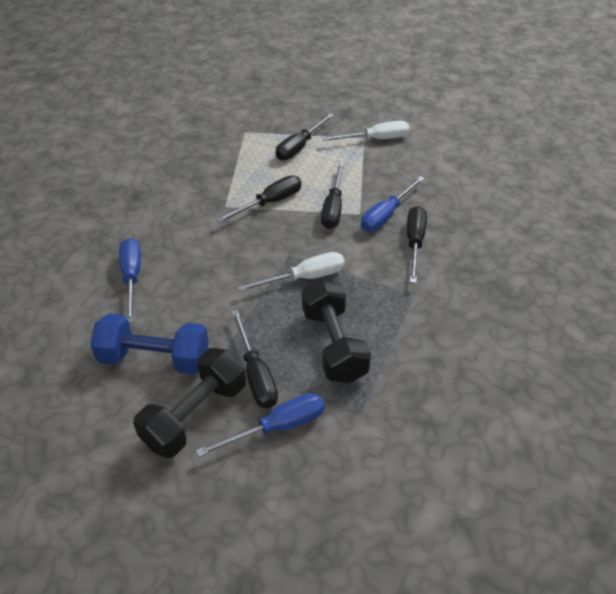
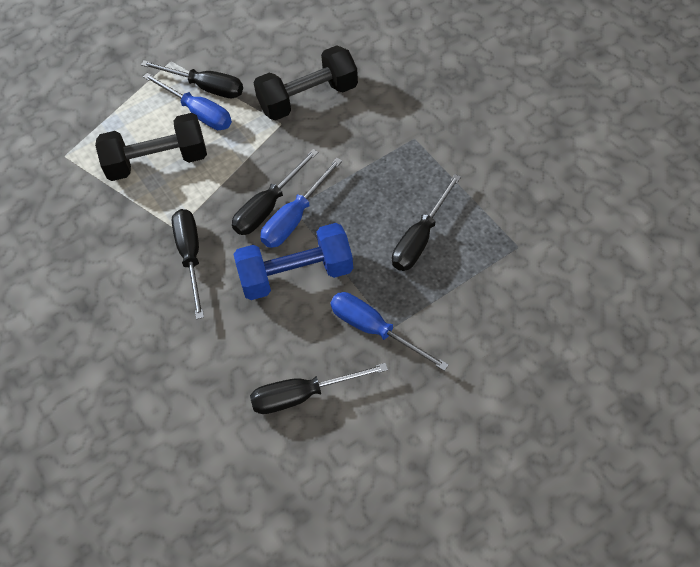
white screwdriver: 2 -> 0

